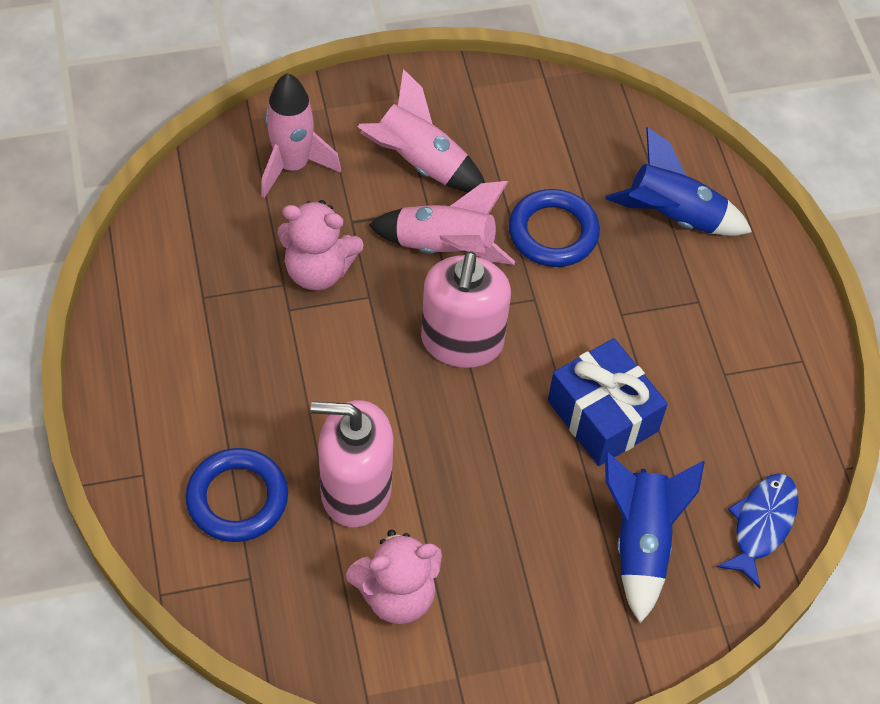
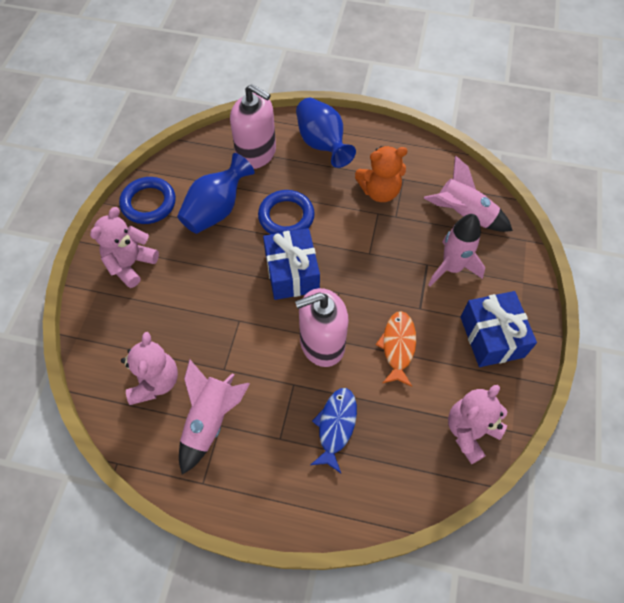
blue gift: 1 -> 2
blue rocket: 2 -> 0
blue vase: 0 -> 2
orange fish: 0 -> 1
orange teddy bear: 0 -> 1
pink teddy bear: 2 -> 3

